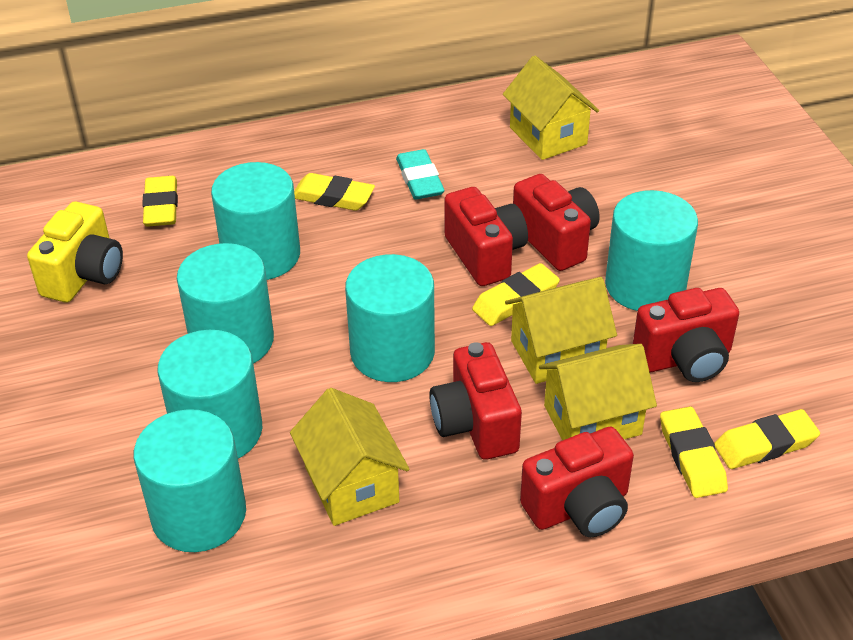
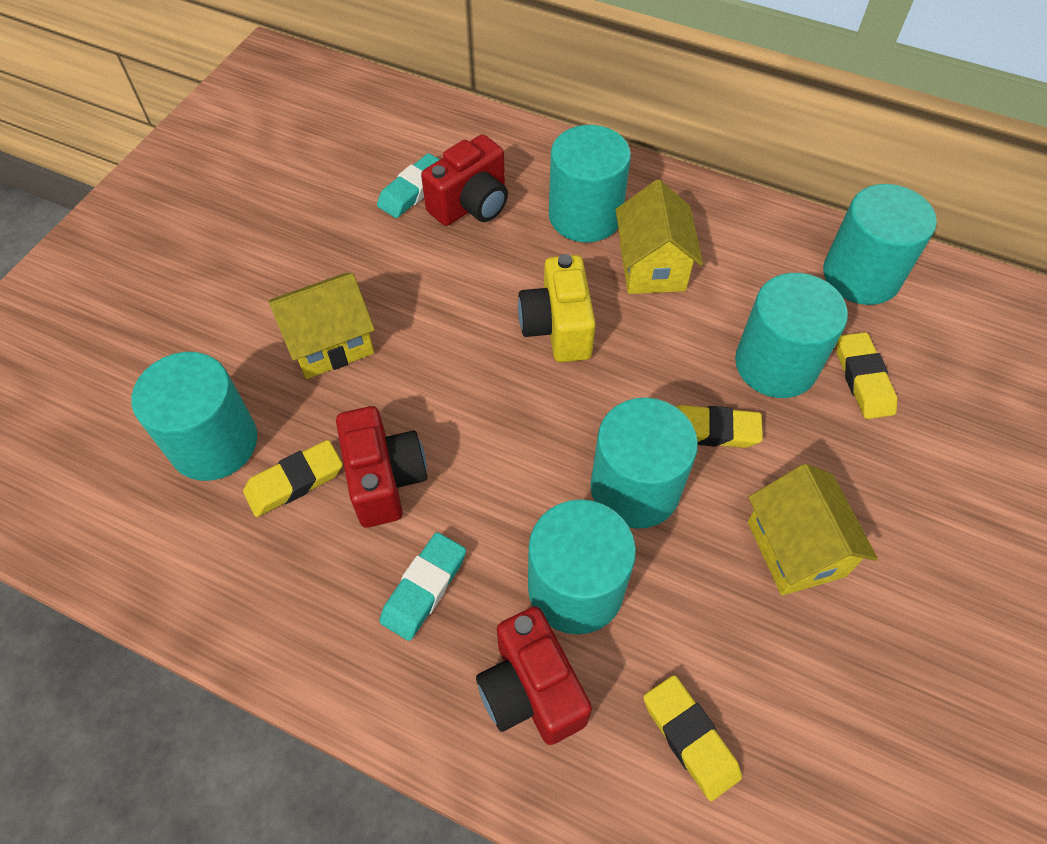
red camera: 5 -> 3
turquoise eraser: 1 -> 2
yellow eraser: 5 -> 4
yellow house: 4 -> 3

